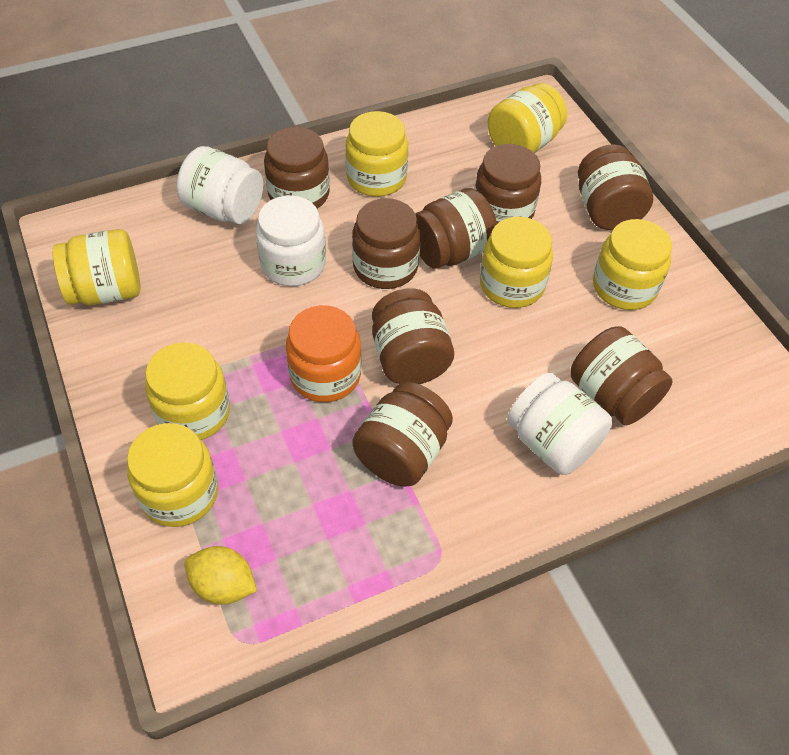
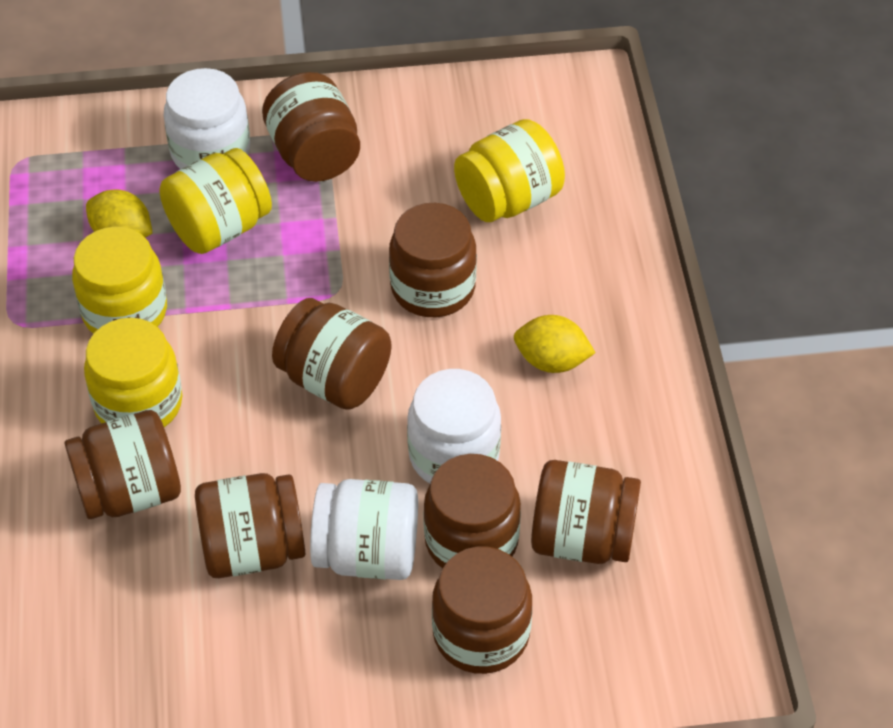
orange jar: 1 -> 0
yellow jar: 7 -> 4
yellow lemon: 1 -> 2

